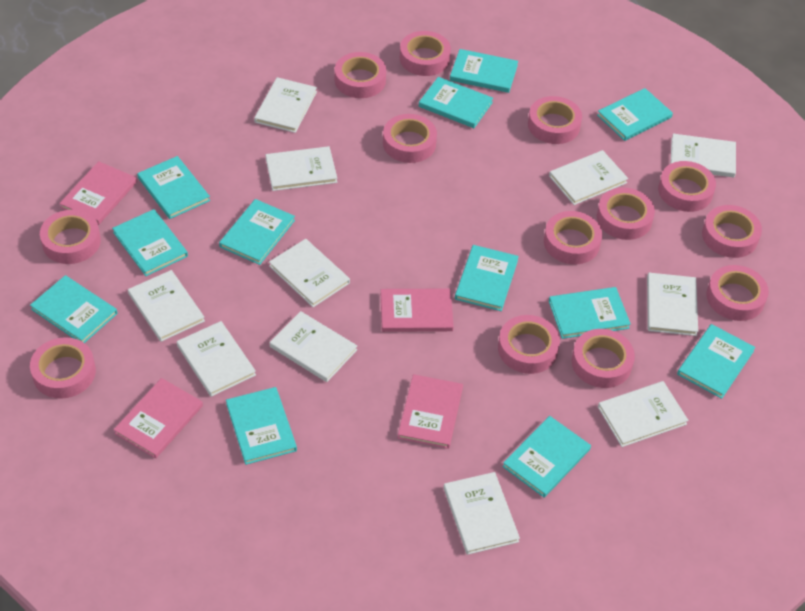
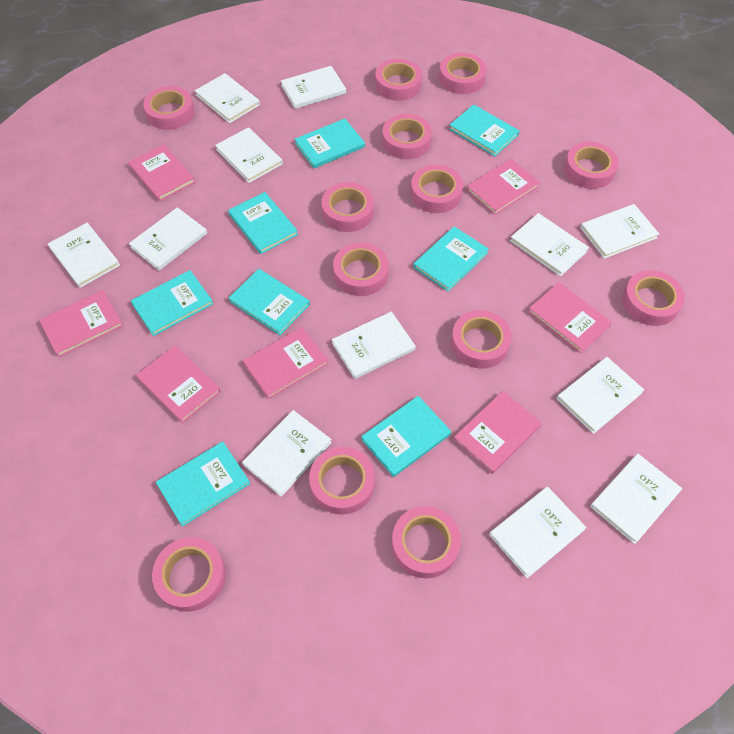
pink book: 4 -> 7
turquoise book: 12 -> 8
white book: 11 -> 12

